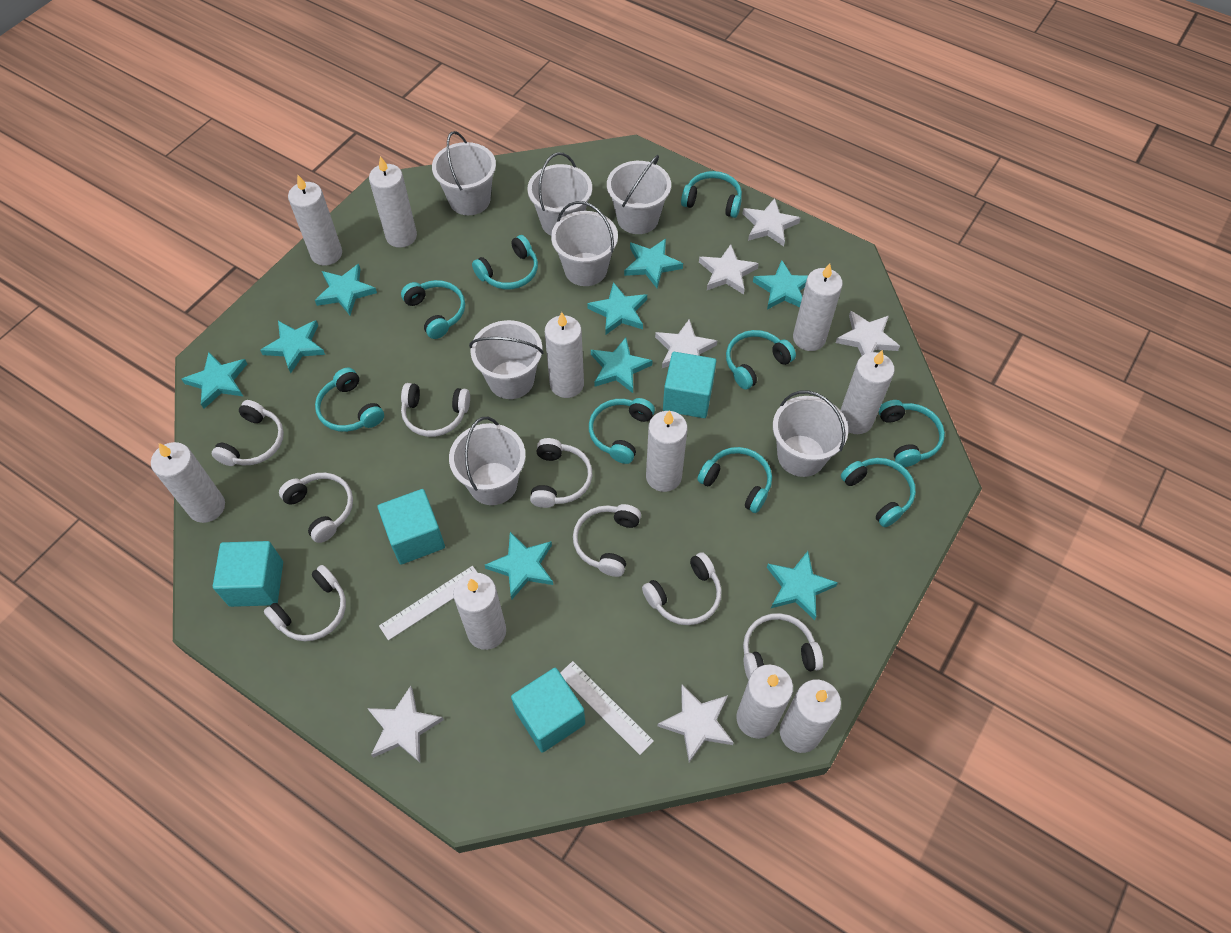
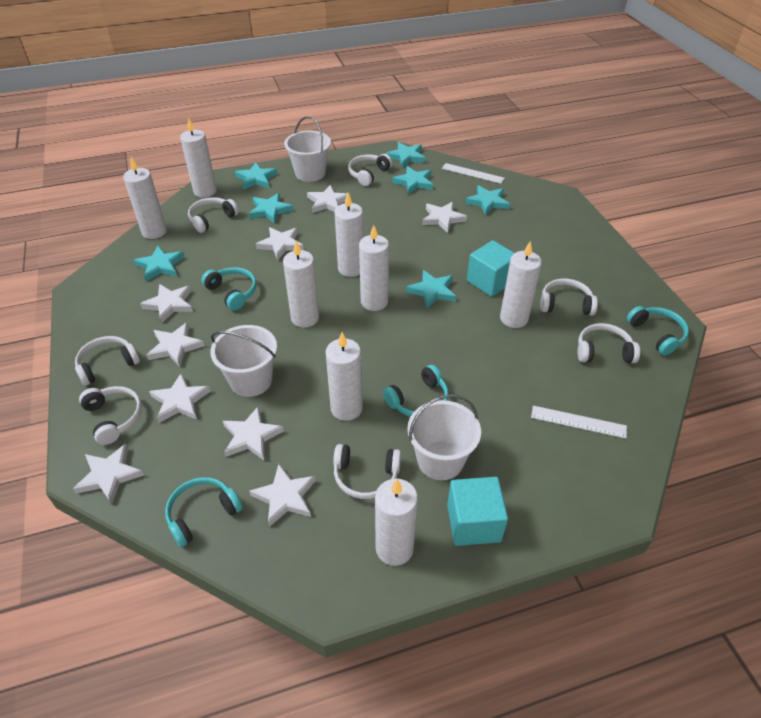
turquoise cube: 4 -> 2
turquoise headphones: 9 -> 4
turquoise star: 9 -> 7
white bucket: 7 -> 3
white candle: 10 -> 8
white headphones: 8 -> 7
white star: 6 -> 9

